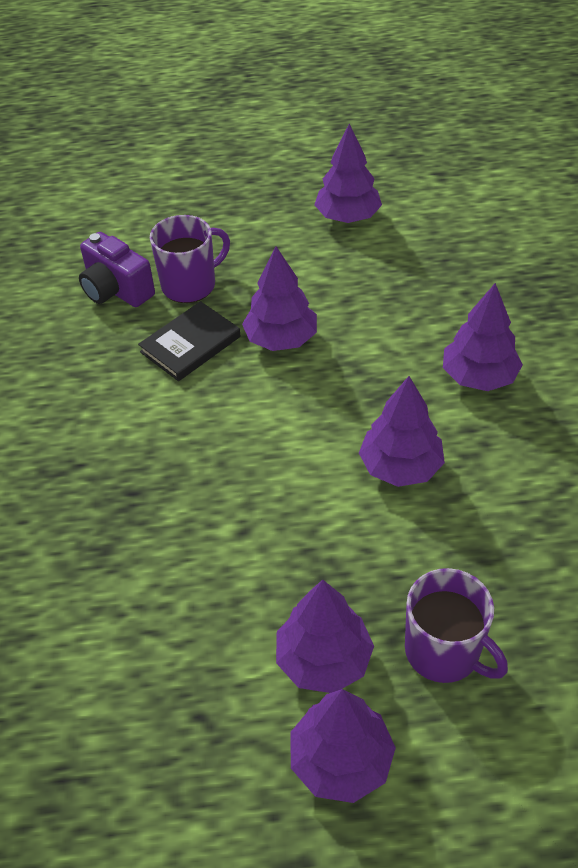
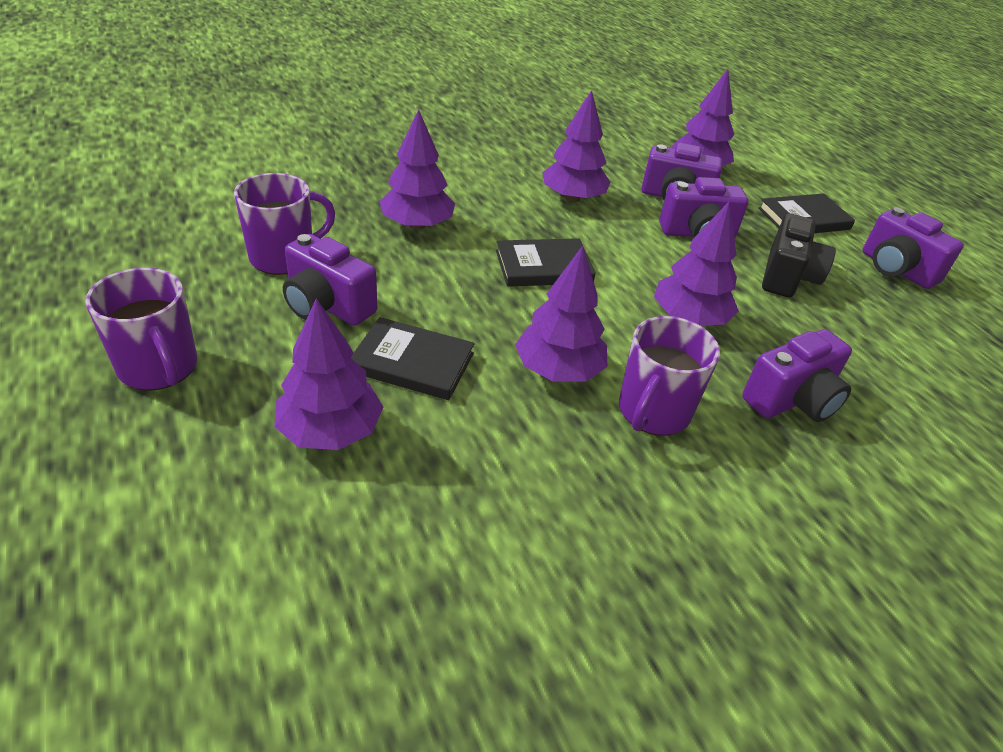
black book: 1 -> 3
black camera: 0 -> 1
purple camera: 1 -> 5
purple mug: 2 -> 3

